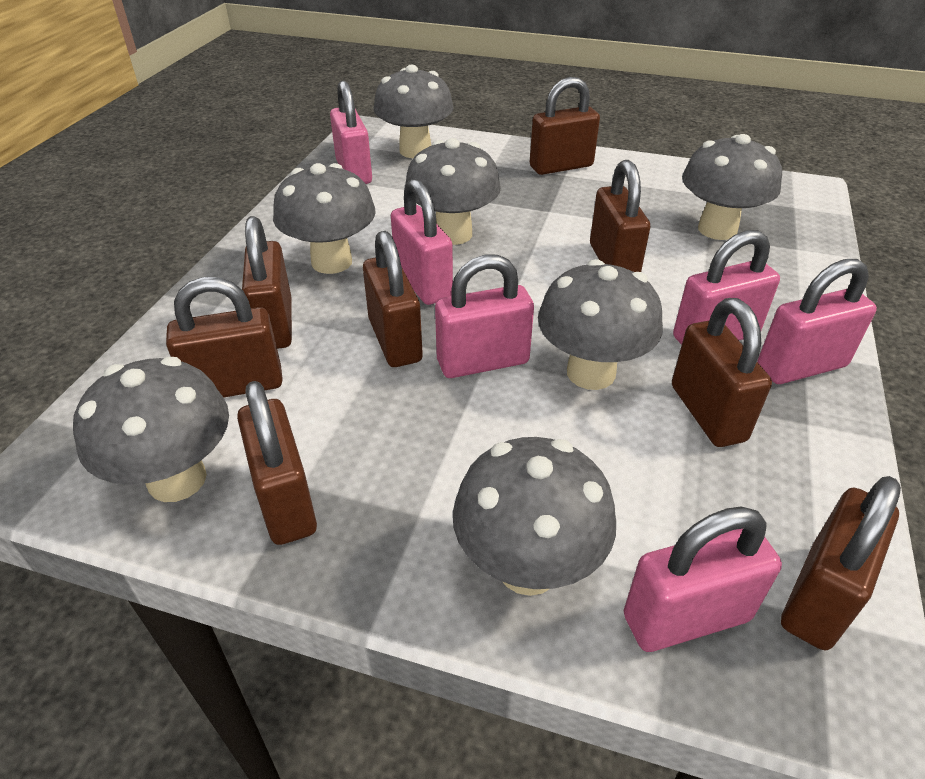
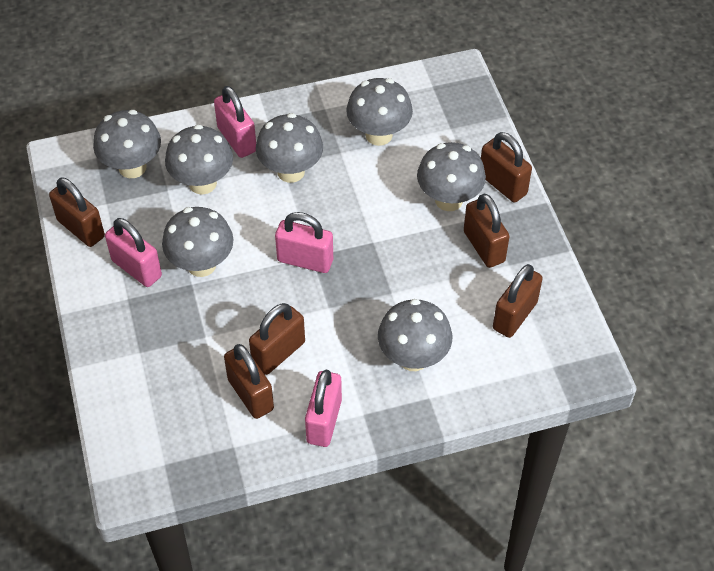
brown padlock: 8 -> 6
pink padlock: 6 -> 4

